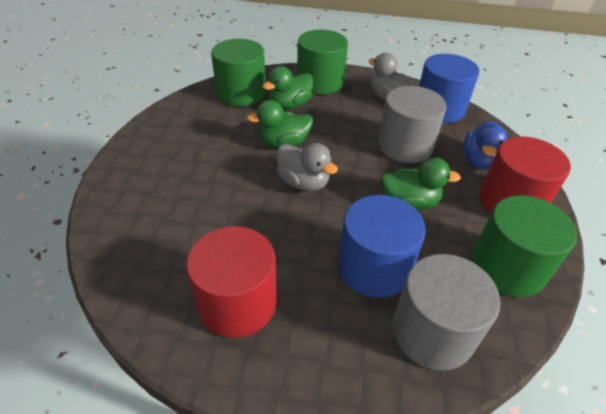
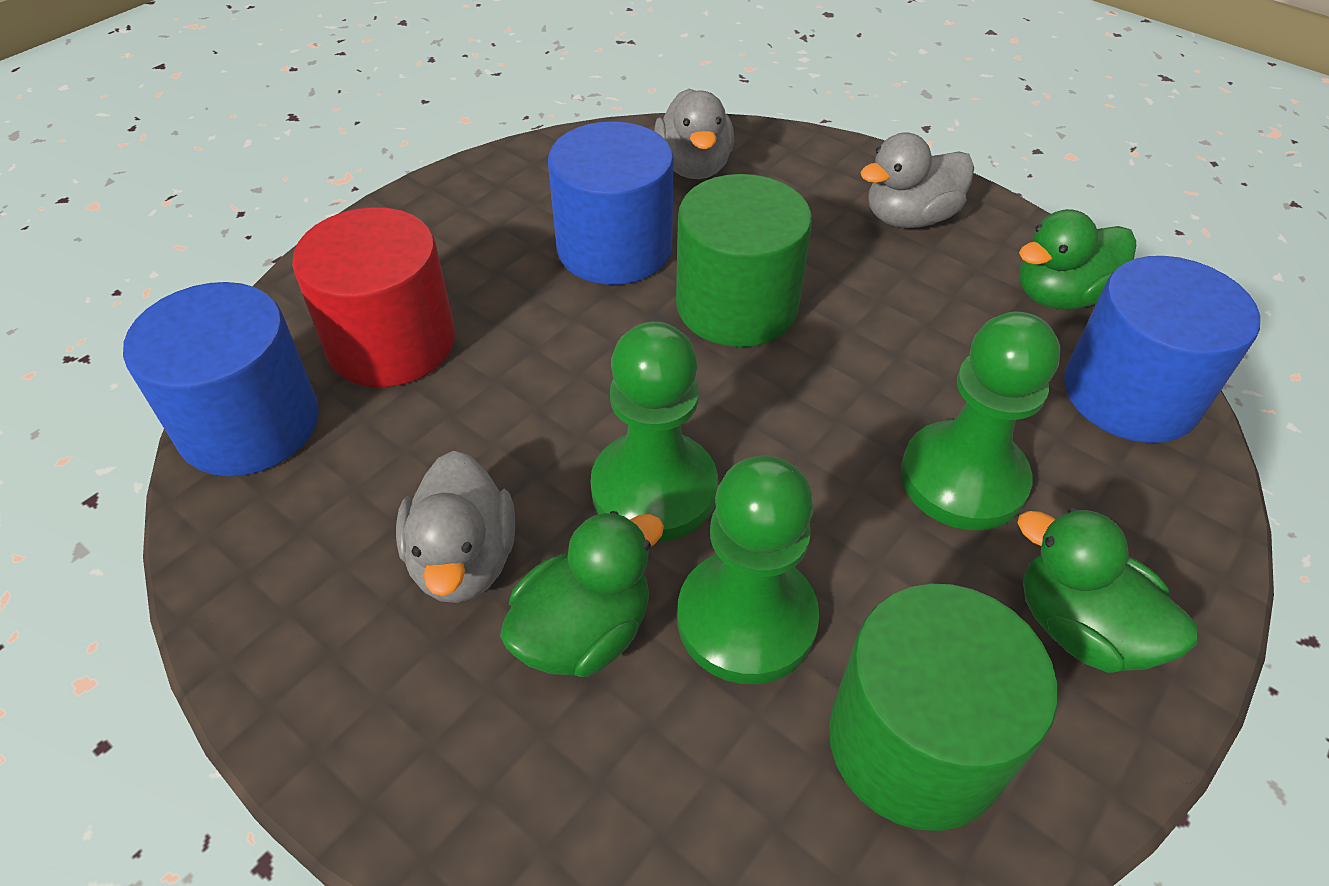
blue cylinder: 2 -> 3
blue duck: 1 -> 0
green cylinder: 3 -> 2
green pawn: 0 -> 3
grey cylinder: 2 -> 0
grey duck: 2 -> 3
red cylinder: 2 -> 1

